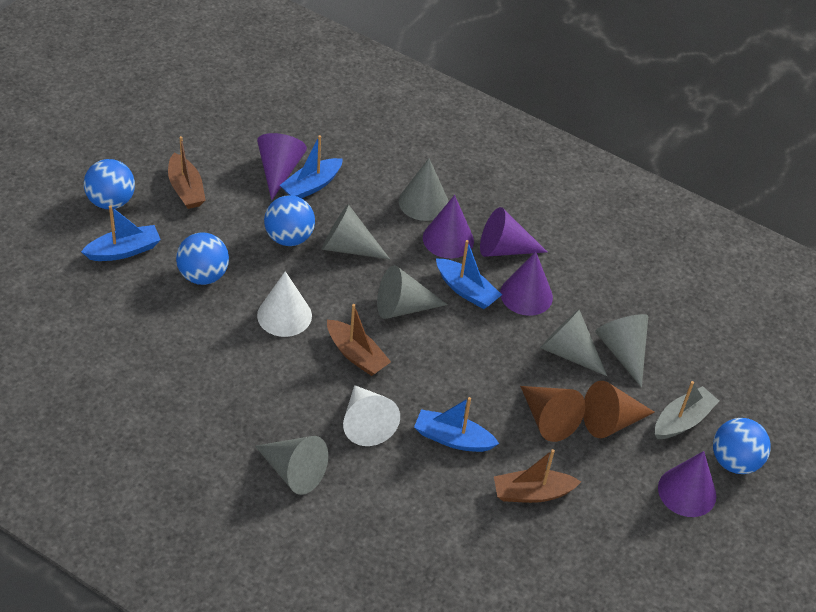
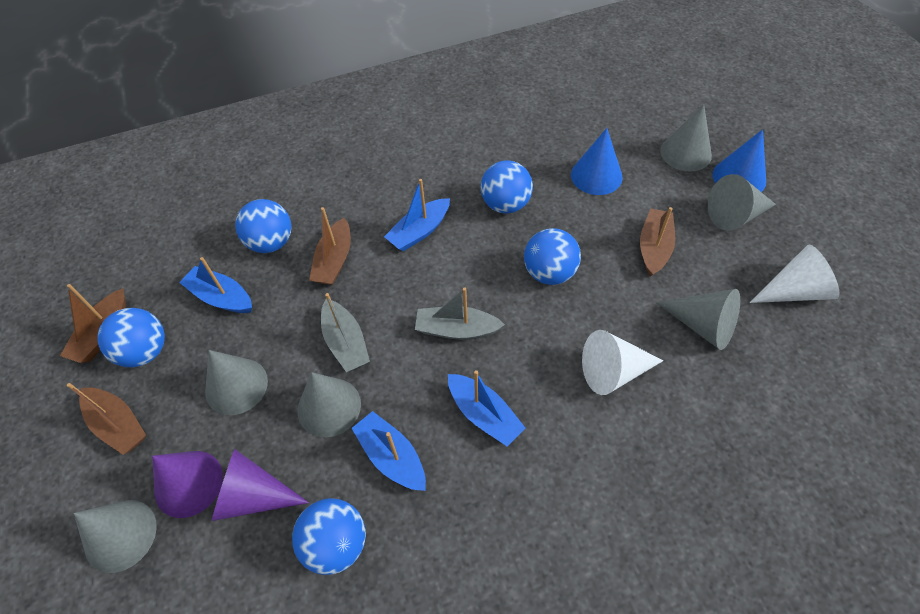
blue ball: 4 -> 5
blue cone: 0 -> 2
brown boat: 3 -> 4
brown cone: 2 -> 0
grey boat: 1 -> 2
purple cone: 5 -> 2

